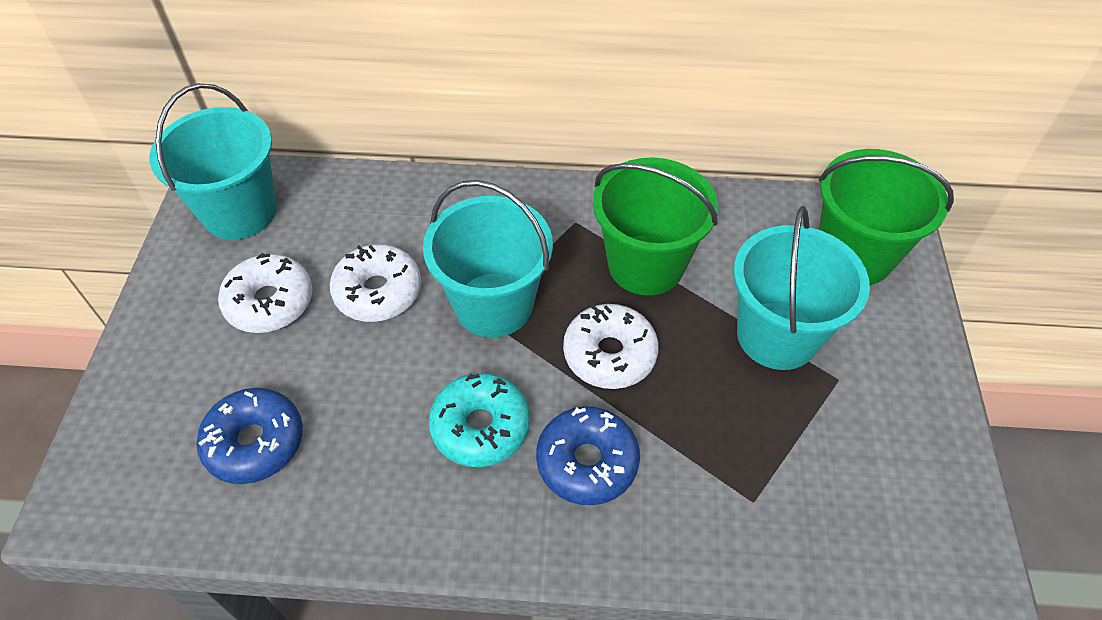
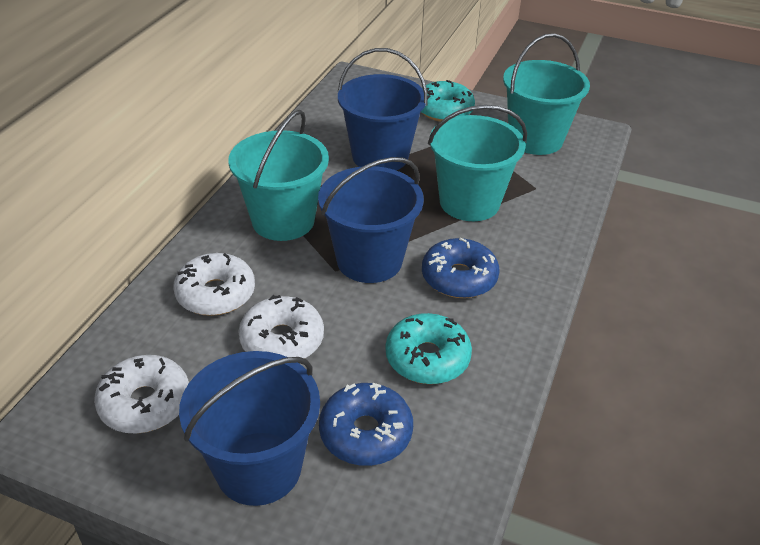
blue bucket: 0 -> 3
green bucket: 2 -> 0
turquoise donut: 1 -> 2

